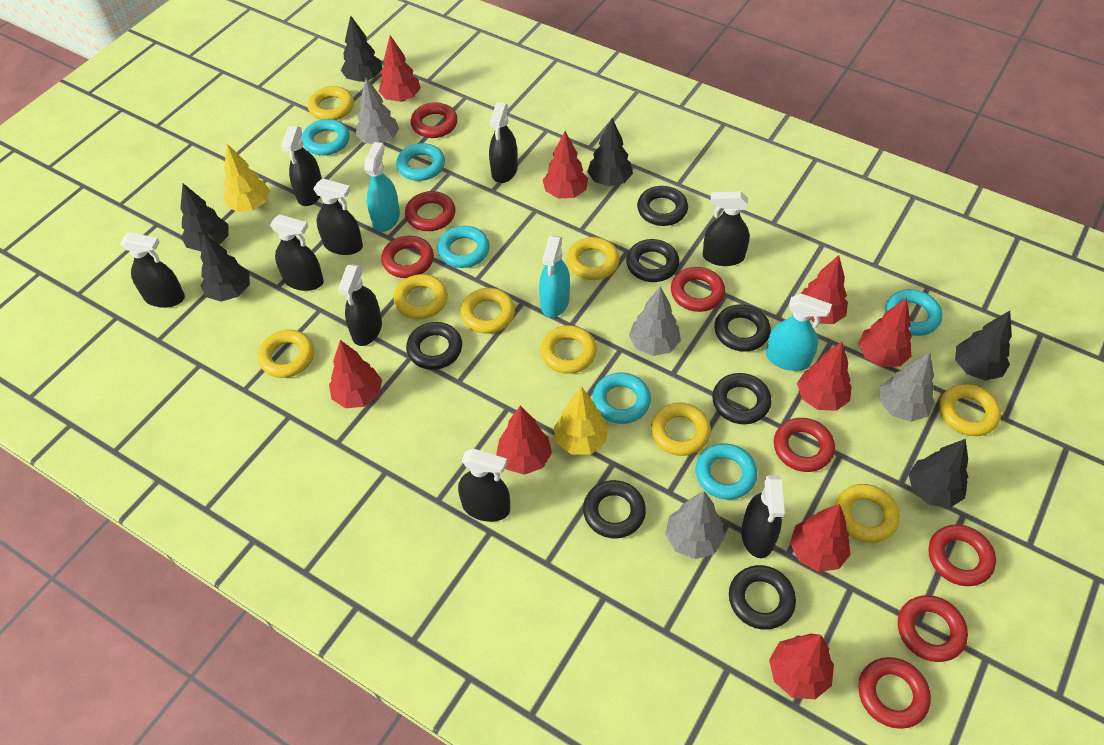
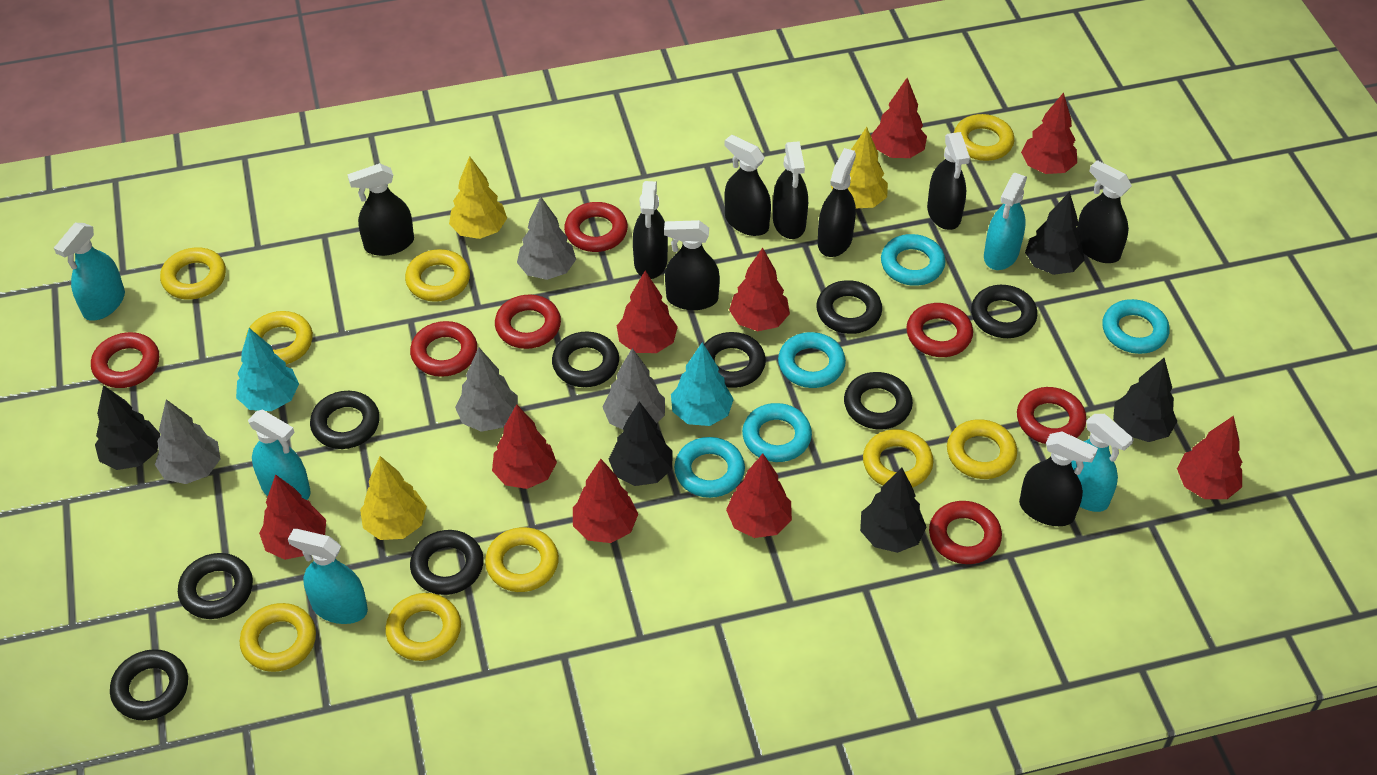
black ring: 7 -> 9
black tree: 6 -> 5
red ring: 8 -> 7
turquoise ring: 6 -> 5
turquoise spray bottle: 3 -> 5
turquoise tree: 0 -> 2
yellow tree: 2 -> 3

